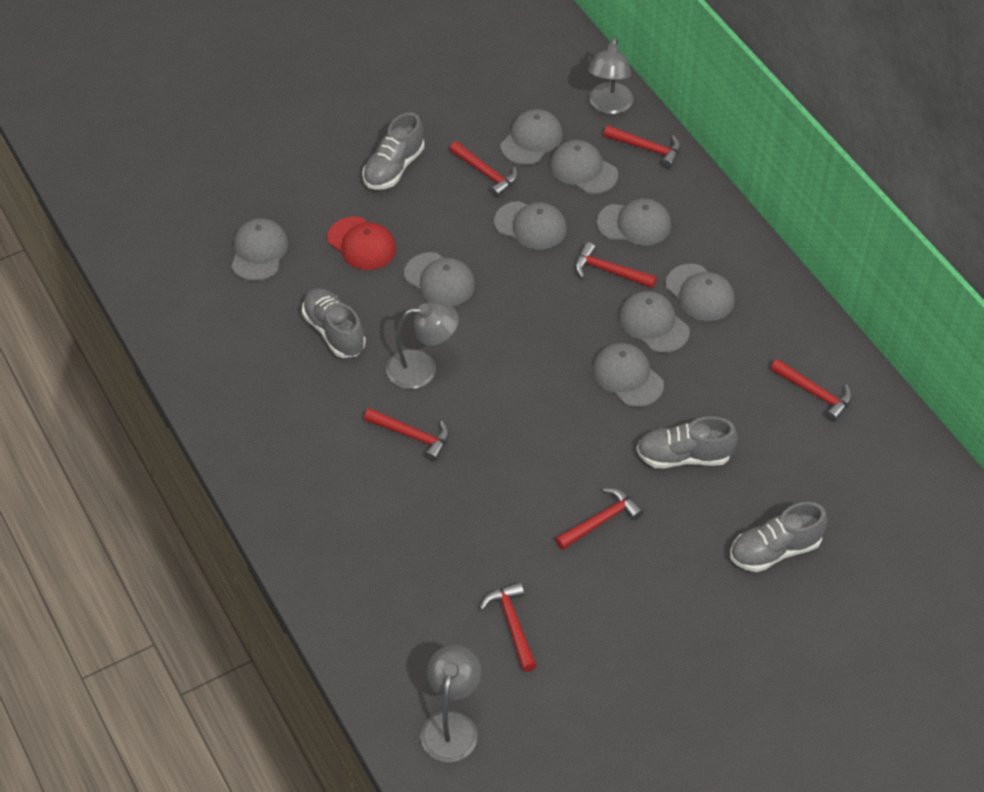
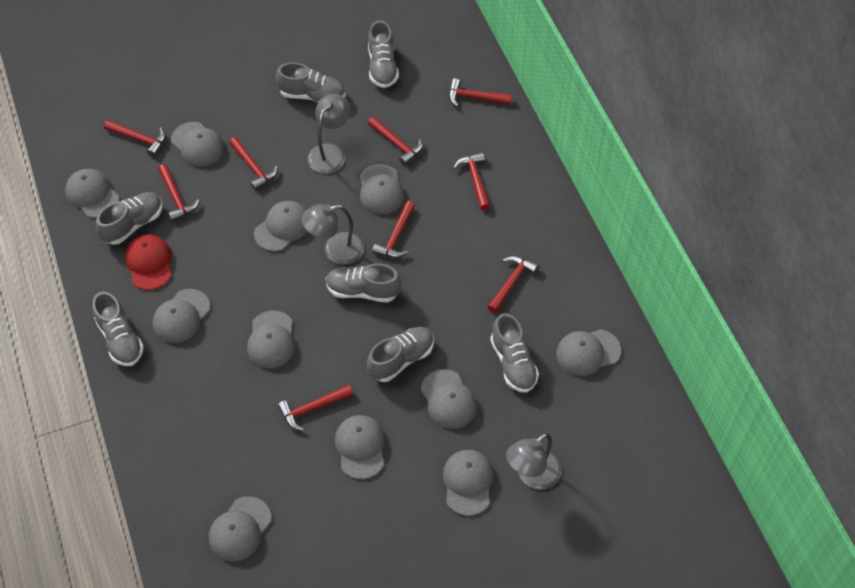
grey cap: 9 -> 11
grey shoe: 4 -> 7
red hammer: 7 -> 9

